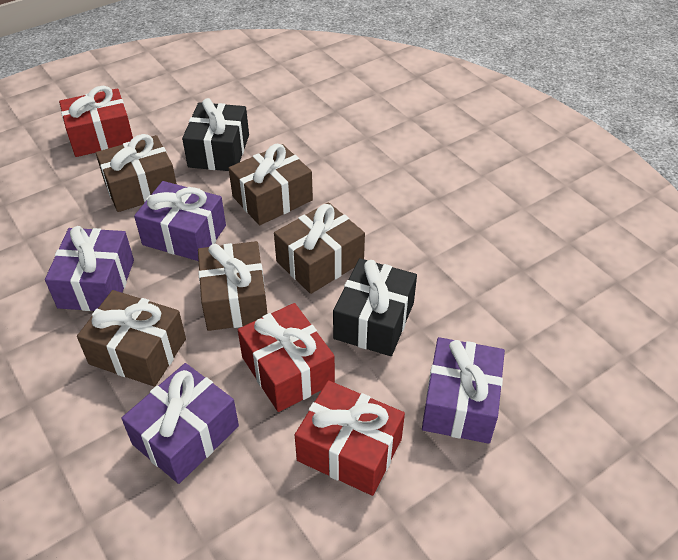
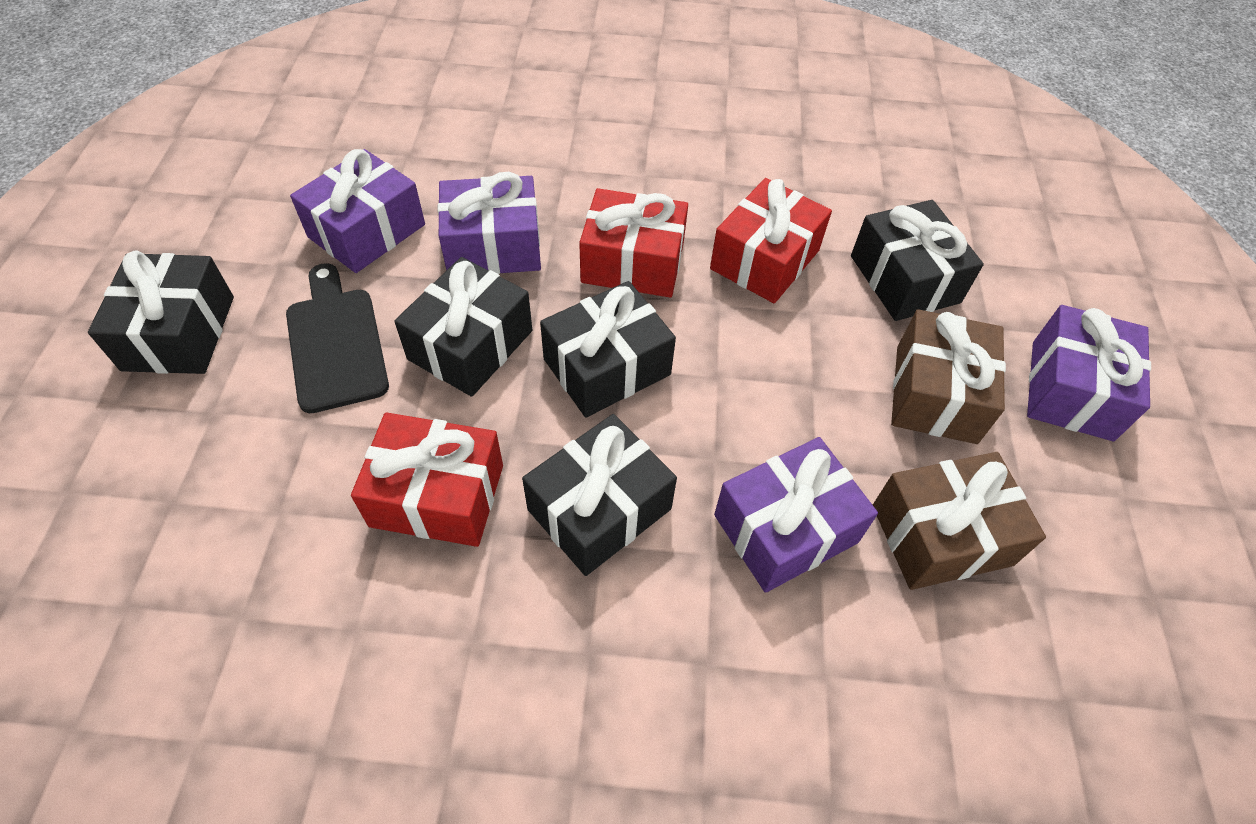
black cutting board: 0 -> 1
black gift: 2 -> 5
brown gift: 5 -> 2

